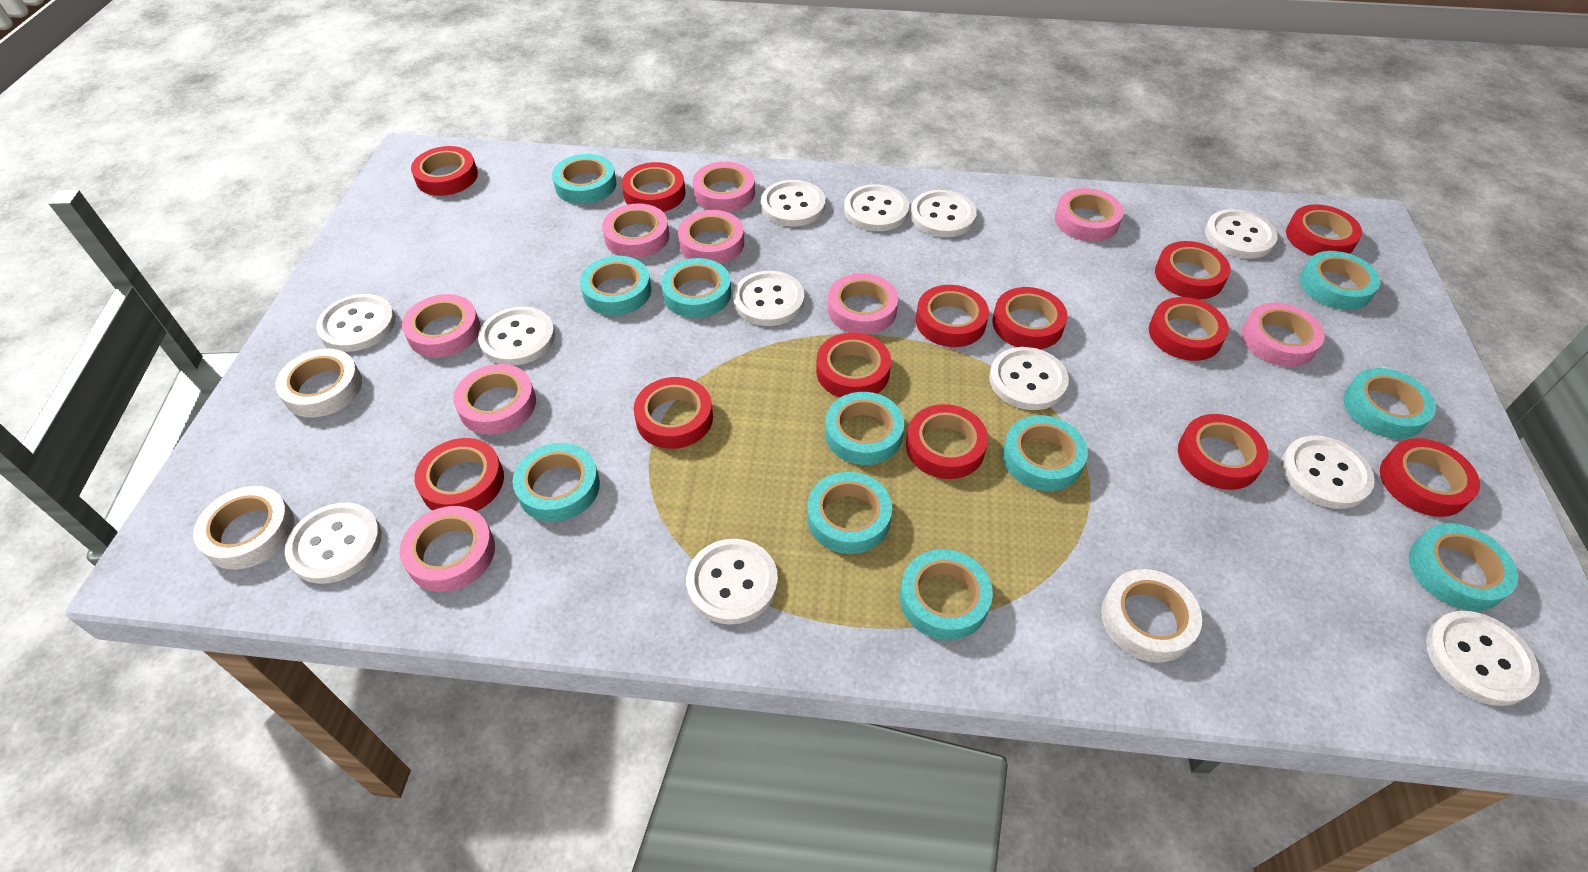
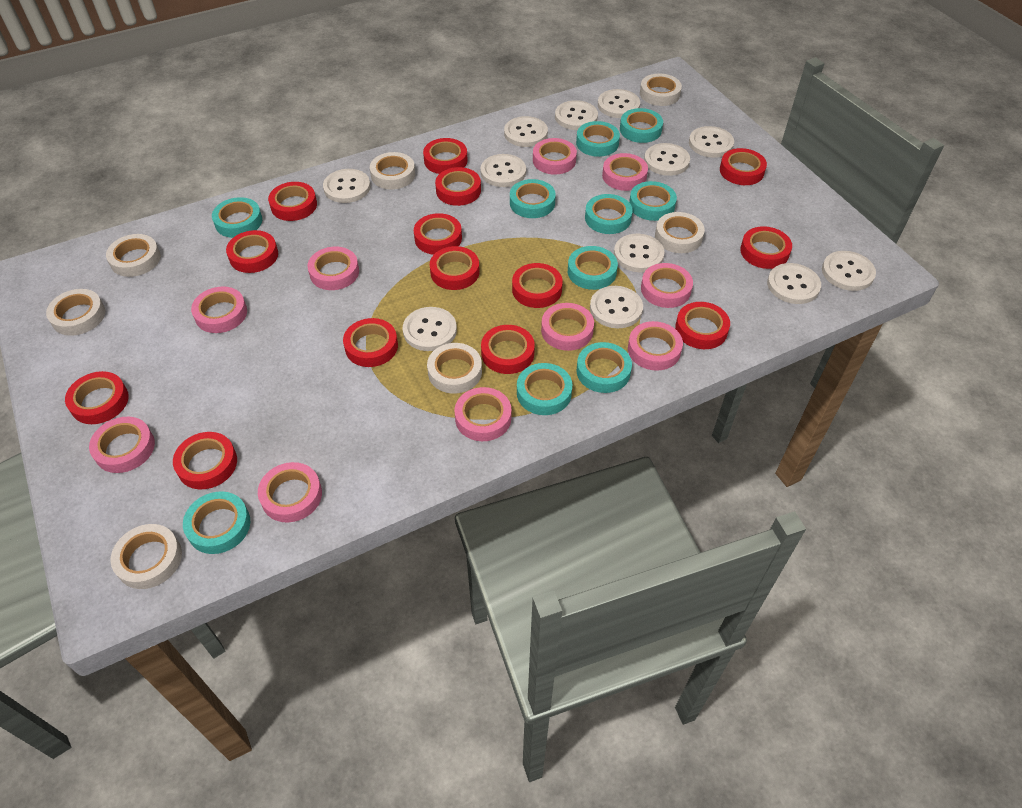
pink tape: 9 -> 10
red tape: 13 -> 14
turquoise tape: 11 -> 10
white tape: 3 -> 7

